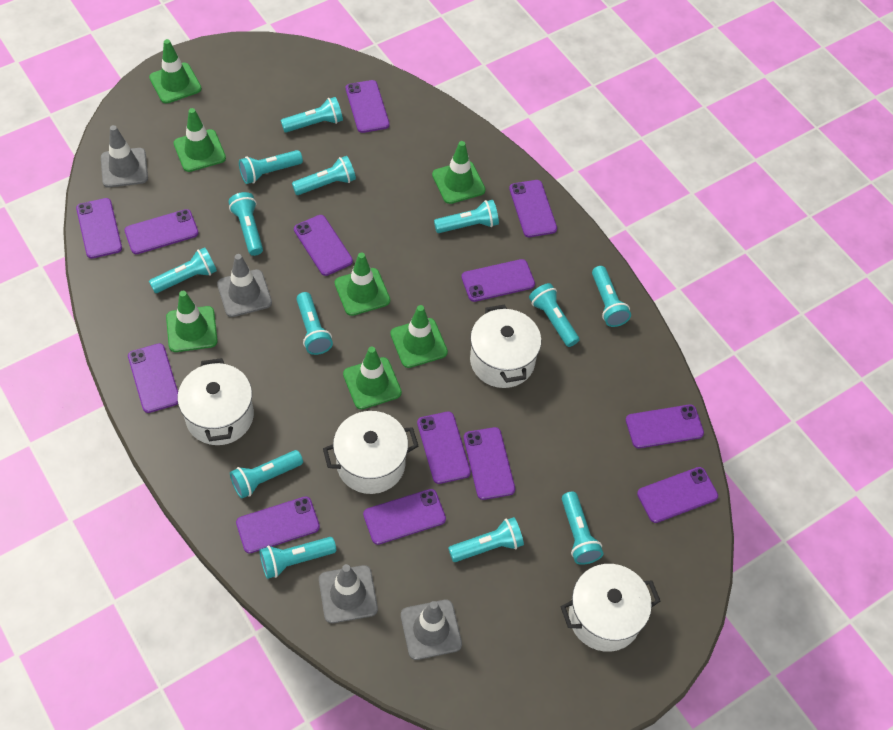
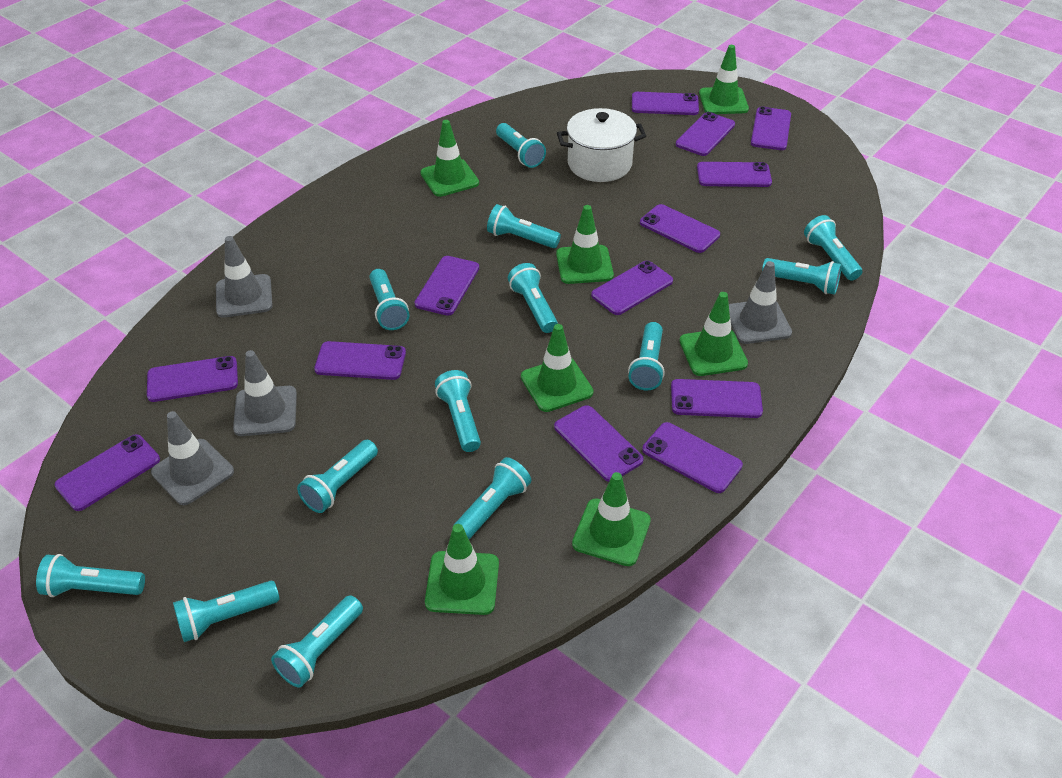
white pot: 4 -> 1

